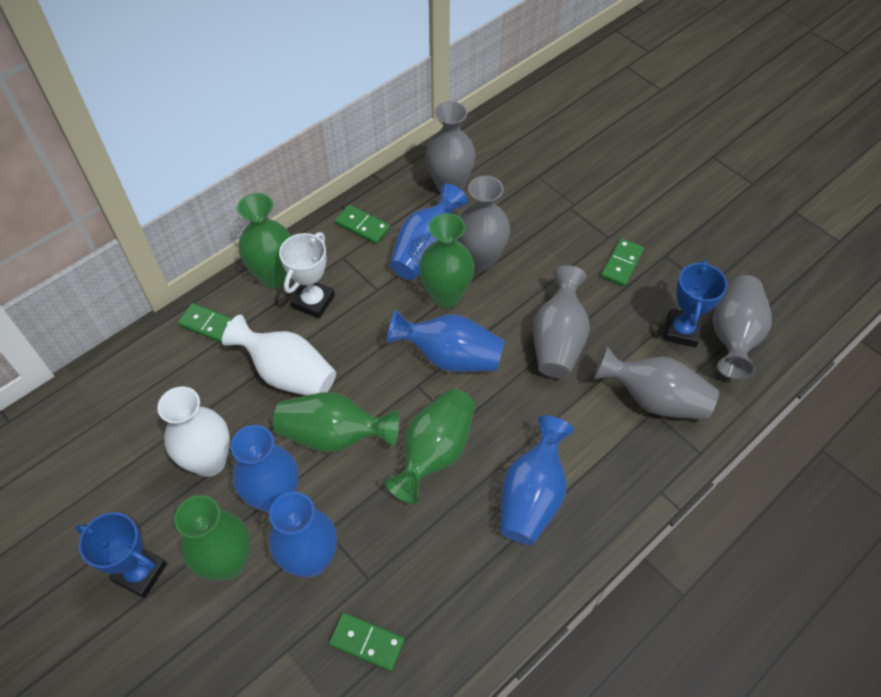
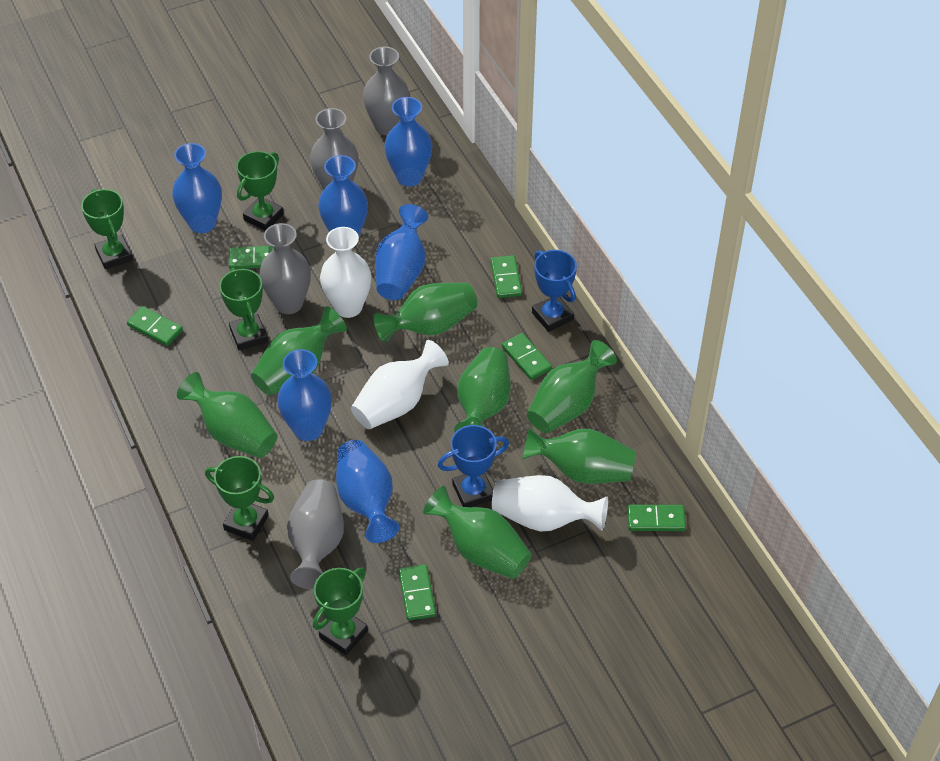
blue vase: 5 -> 6
green domino: 4 -> 6
green trophy: 0 -> 5
green vase: 5 -> 7
grey vase: 5 -> 4
white trophy: 1 -> 0
white vase: 2 -> 3

